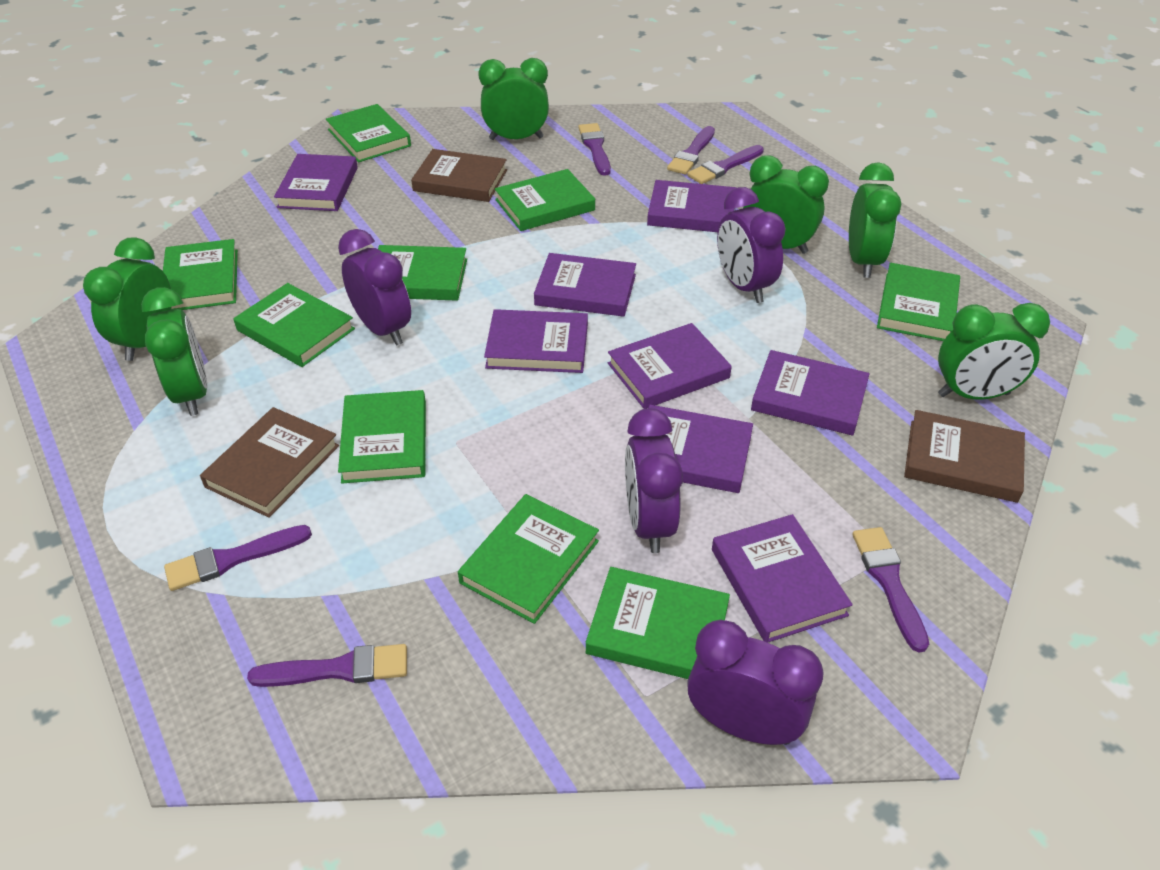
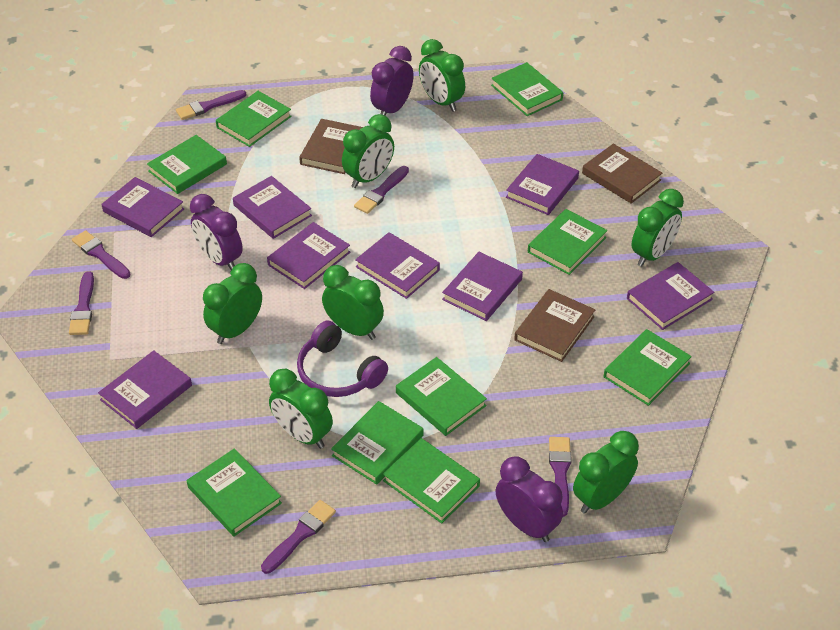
green clock: 6 -> 7
purple clock: 4 -> 3
purple headphones: 0 -> 1

